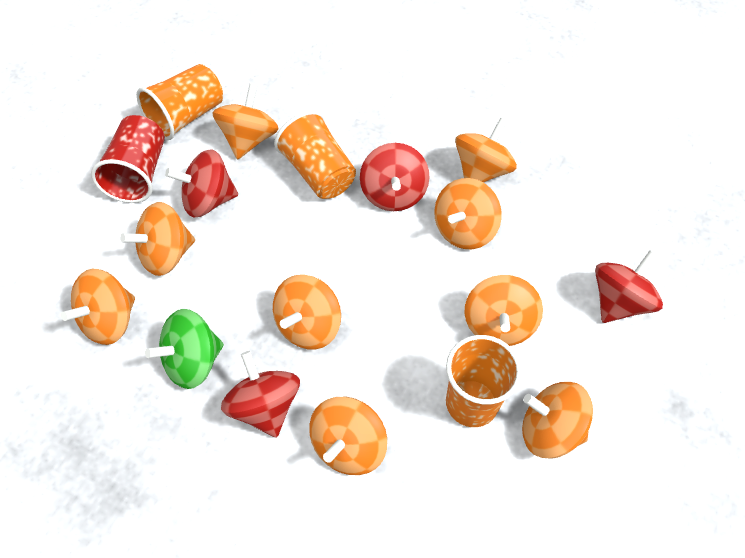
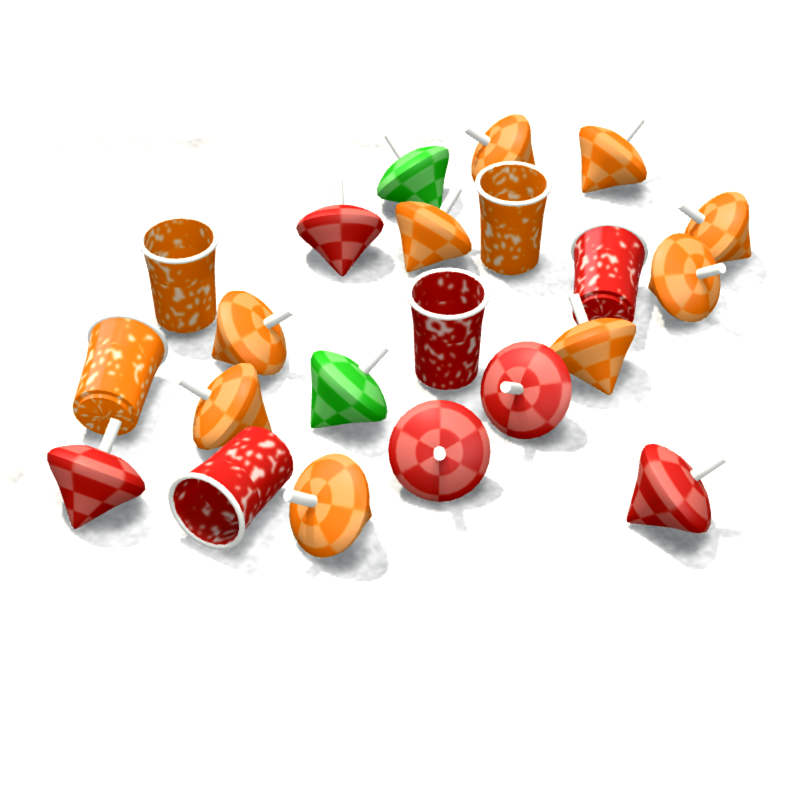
green spinning top: 1 -> 2
red cup: 1 -> 3
red spinning top: 4 -> 5

